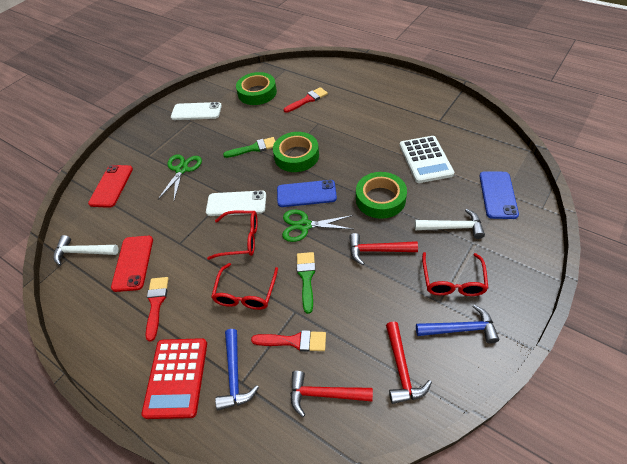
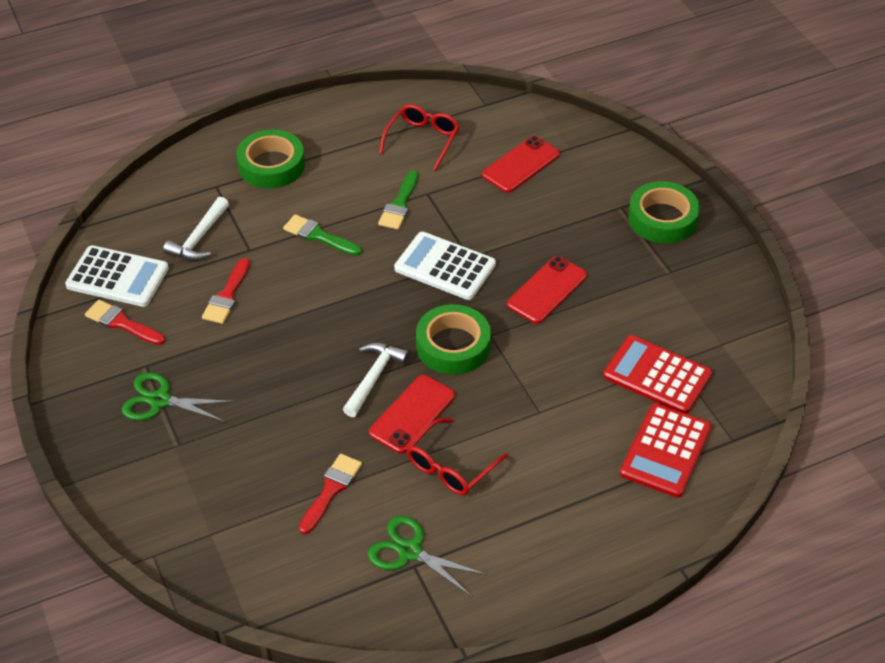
blue hammer: 2 -> 0
blue phone: 2 -> 0
red calculator: 1 -> 2
red glasses: 3 -> 2
red hammer: 3 -> 0
red phone: 2 -> 3
white calculator: 1 -> 2
white phone: 2 -> 0

